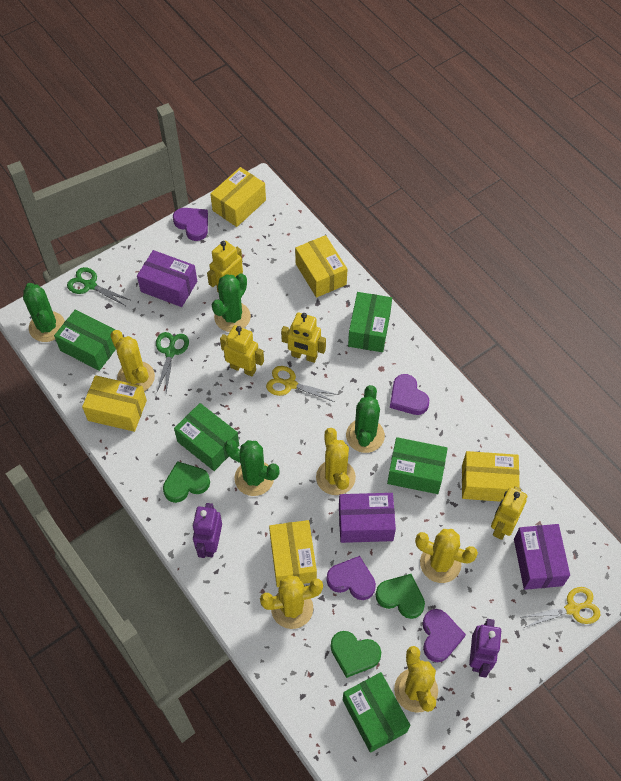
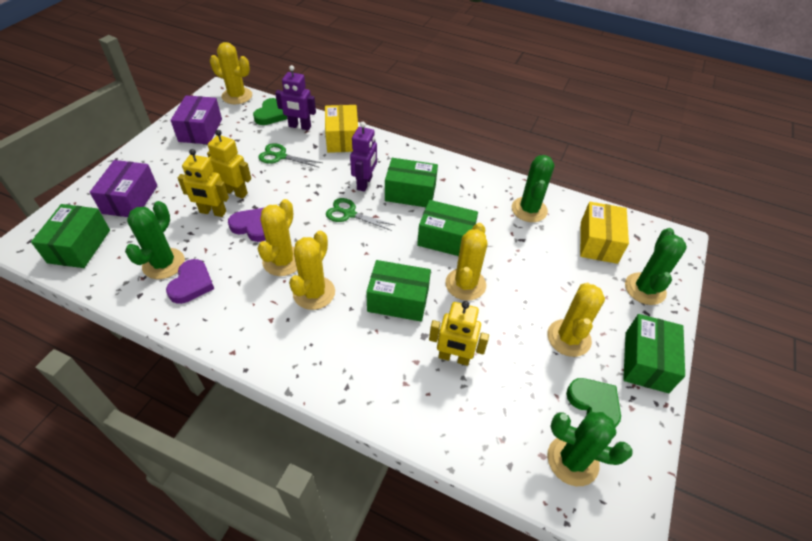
green heart: 3 -> 2
purple box: 3 -> 2
purple heart: 4 -> 2
yellow box: 5 -> 2
yellow robot: 4 -> 3
yellow scissors: 2 -> 0

